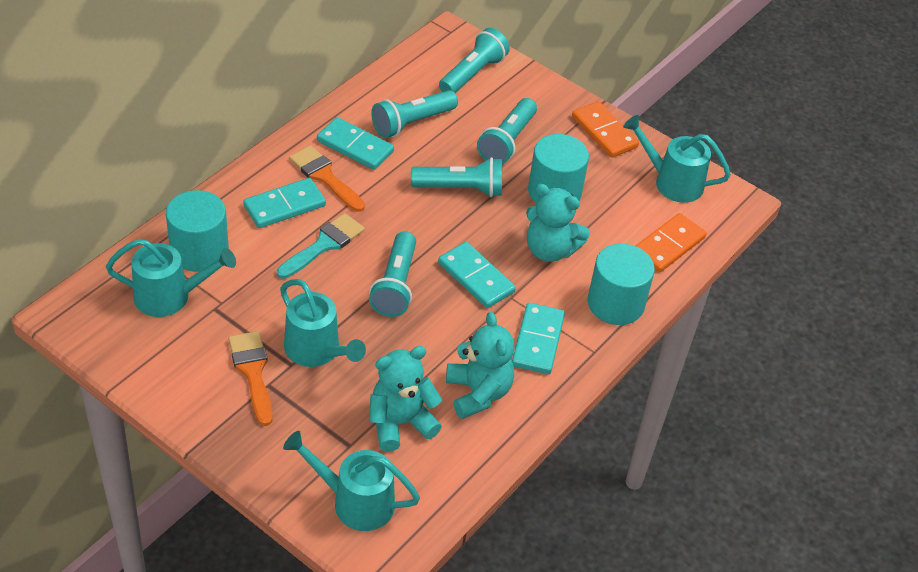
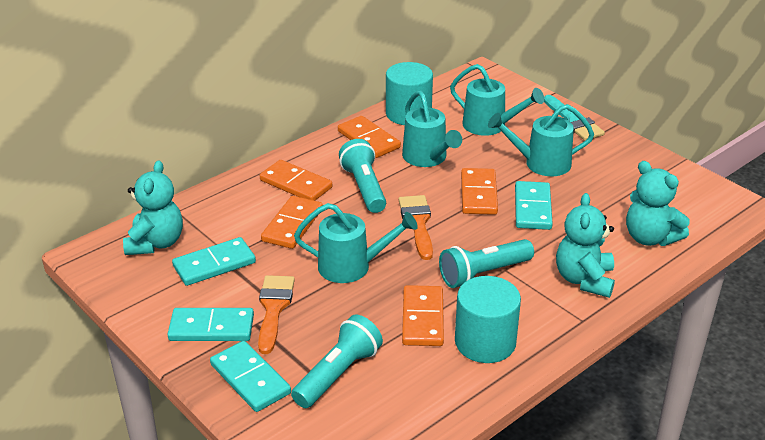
orange domino: 2 -> 5
turquoise cylinder: 3 -> 2
turquoise flashlight: 5 -> 3

